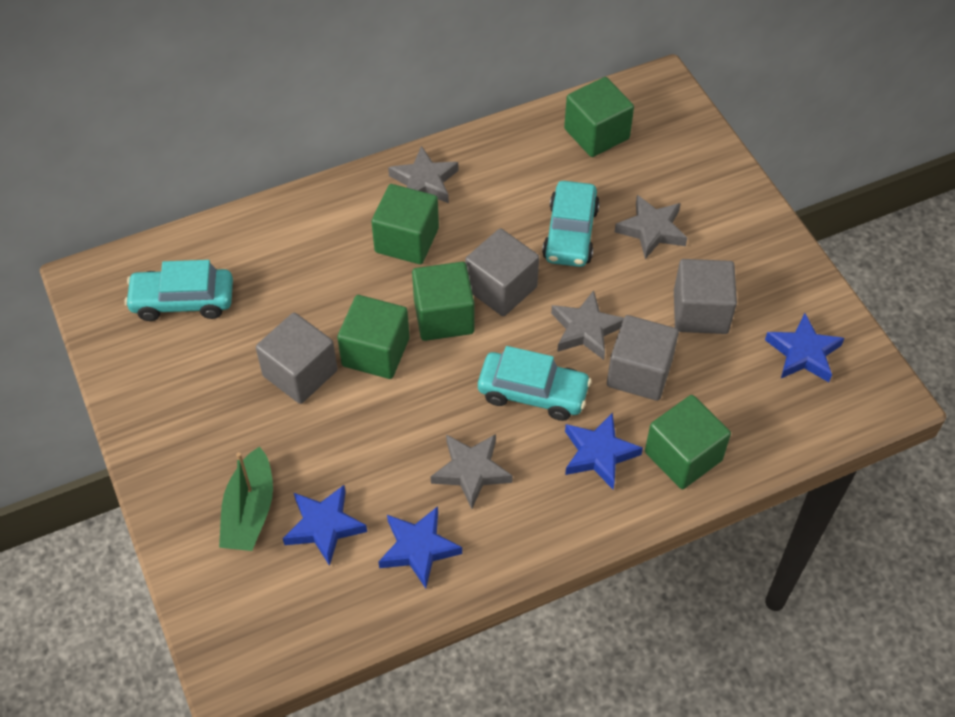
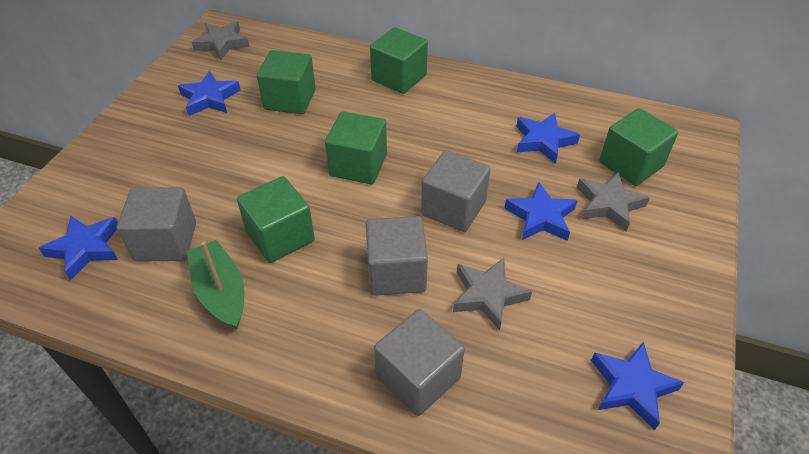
blue star: 4 -> 5
grey star: 4 -> 3
turquoise car: 3 -> 0

